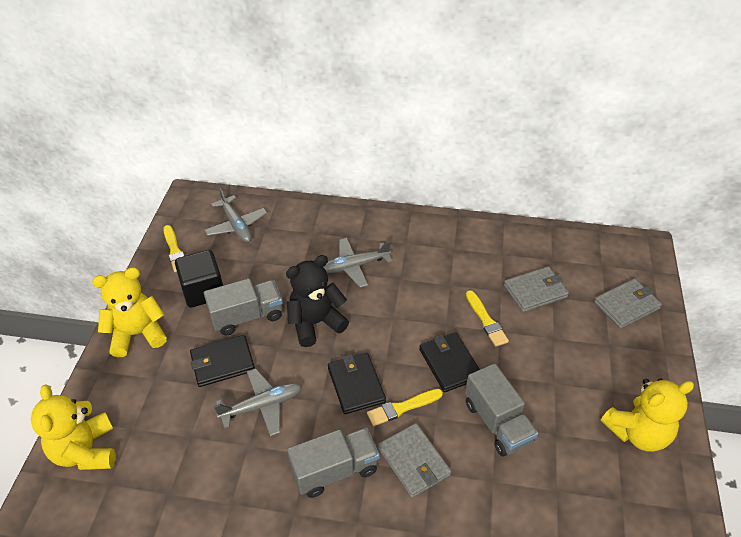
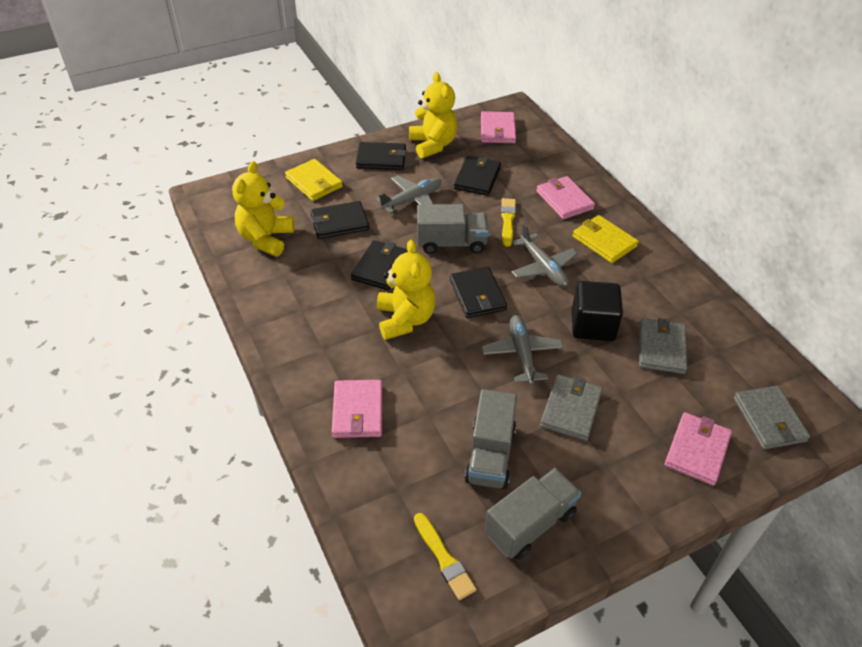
black teddy bear: 1 -> 0
black wallet: 3 -> 5
pink wallet: 0 -> 4
yellow brush: 3 -> 2
yellow wallet: 0 -> 2

